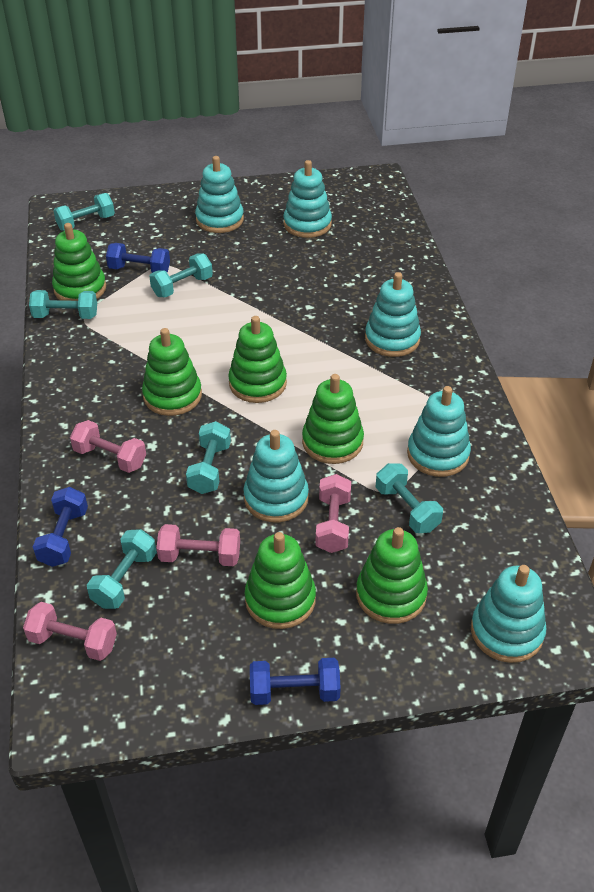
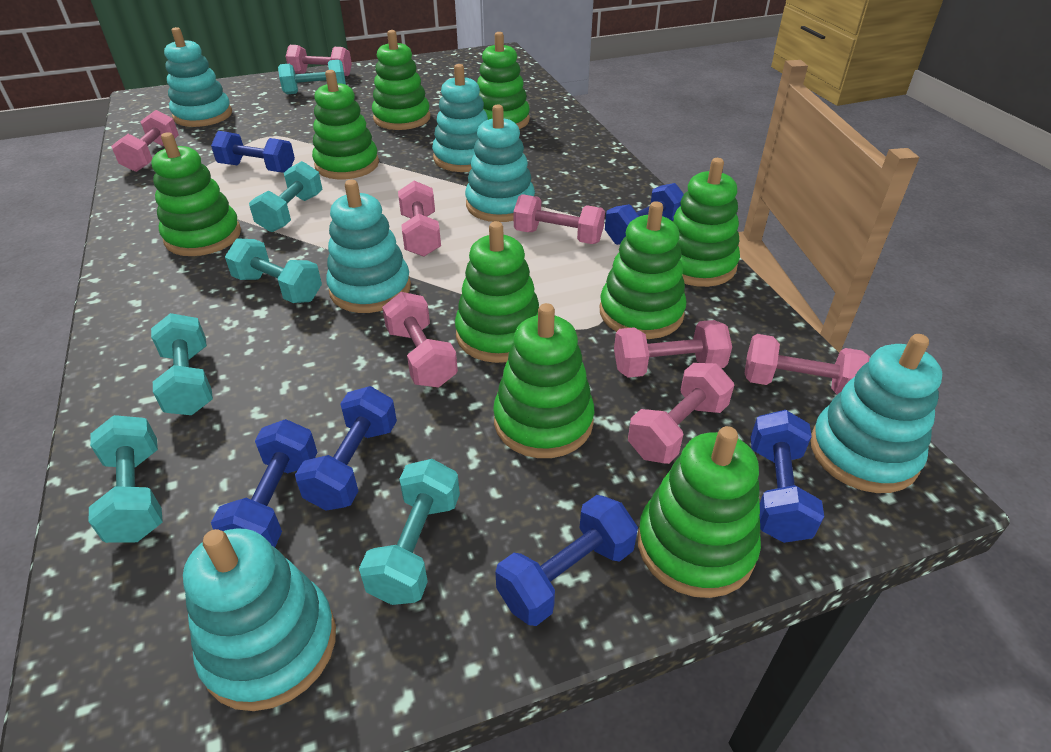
blue dumbbell: 3 -> 6
green stacking toy: 6 -> 9
pink dumbbell: 4 -> 8

